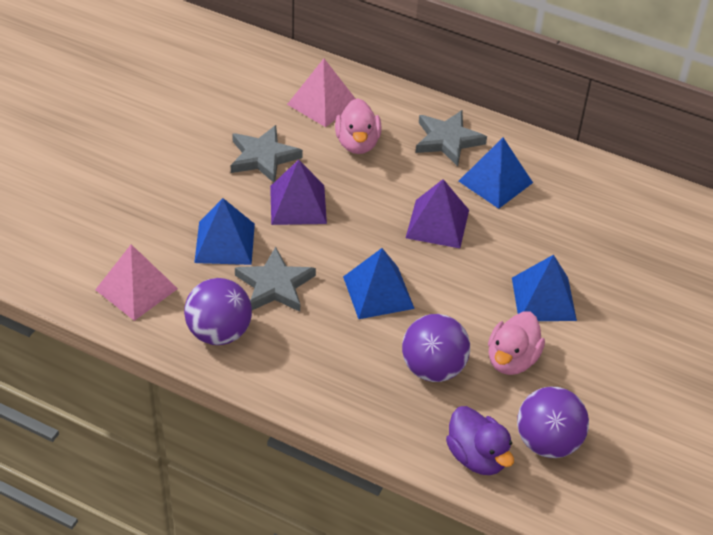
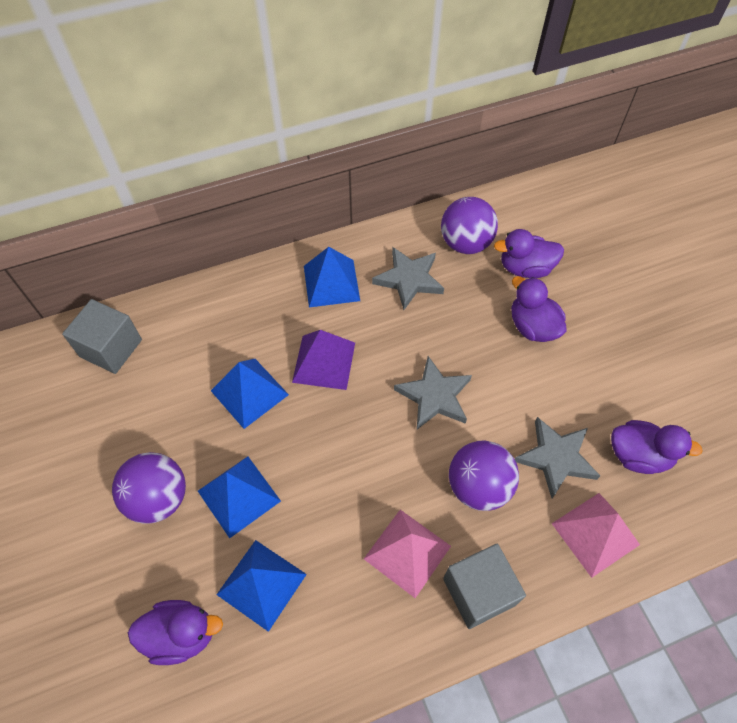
grey cube: 0 -> 2
pink duck: 2 -> 0
purple duck: 1 -> 4
purple pyramid: 2 -> 1

